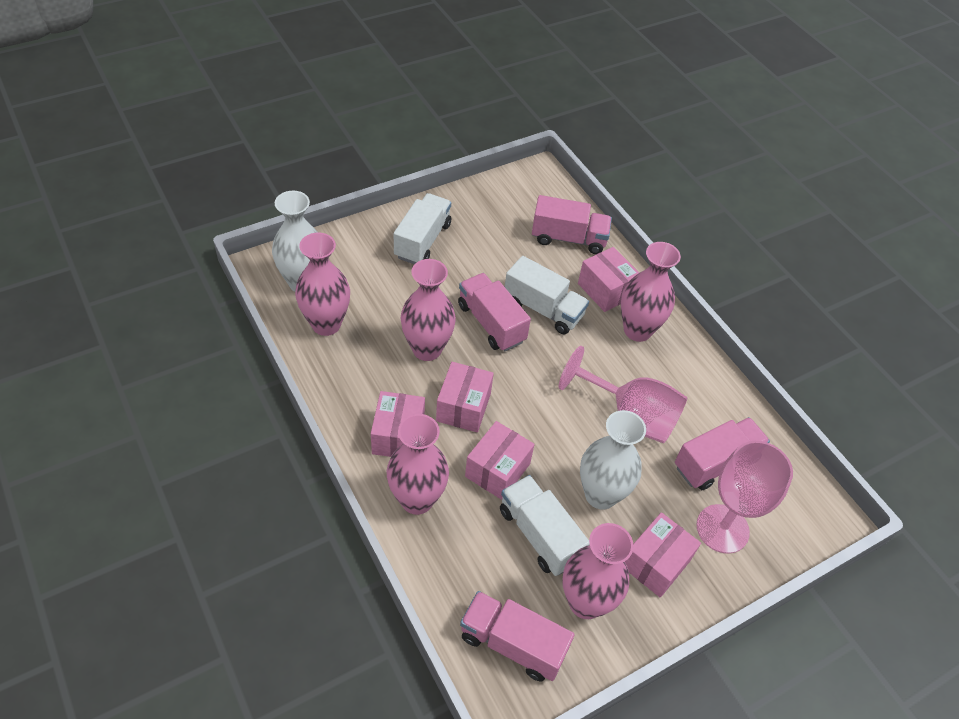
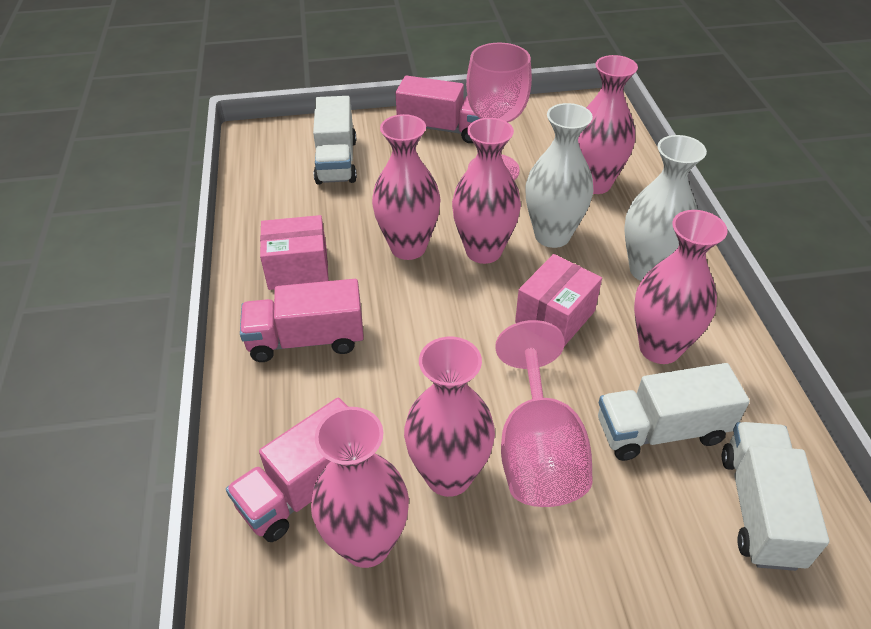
pink box: 5 -> 2
pink truck: 4 -> 3
pink vase: 5 -> 6

